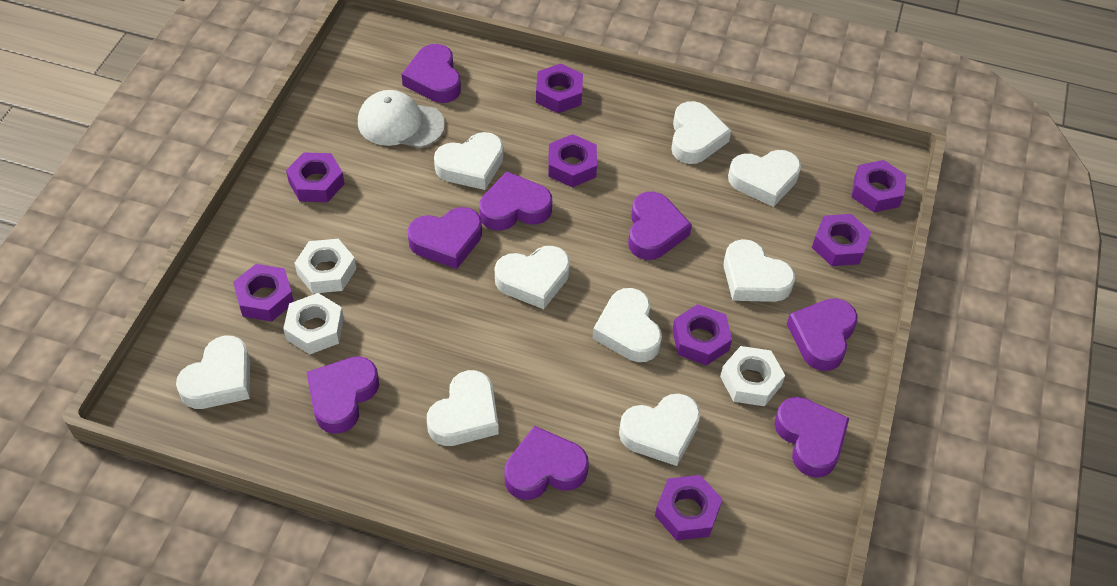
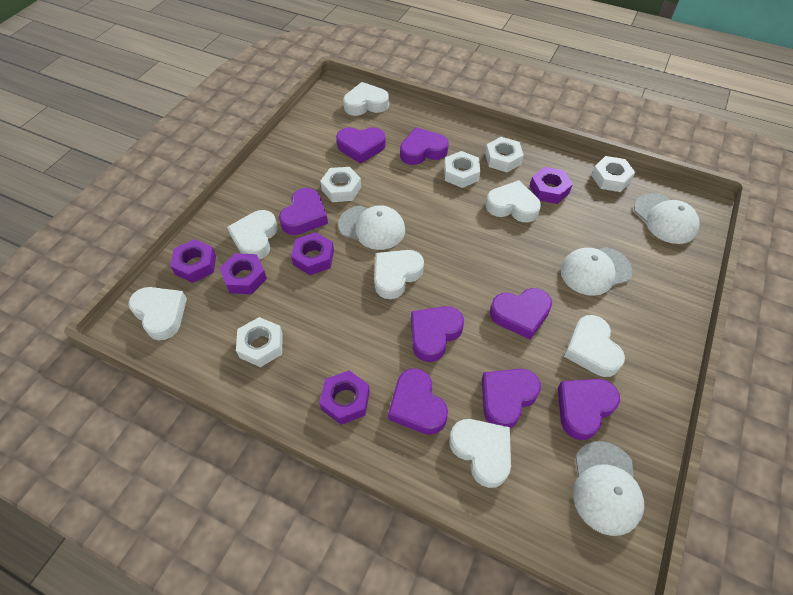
purple nut: 8 -> 5
white cap: 1 -> 4
white heart: 9 -> 7
white nut: 3 -> 5

